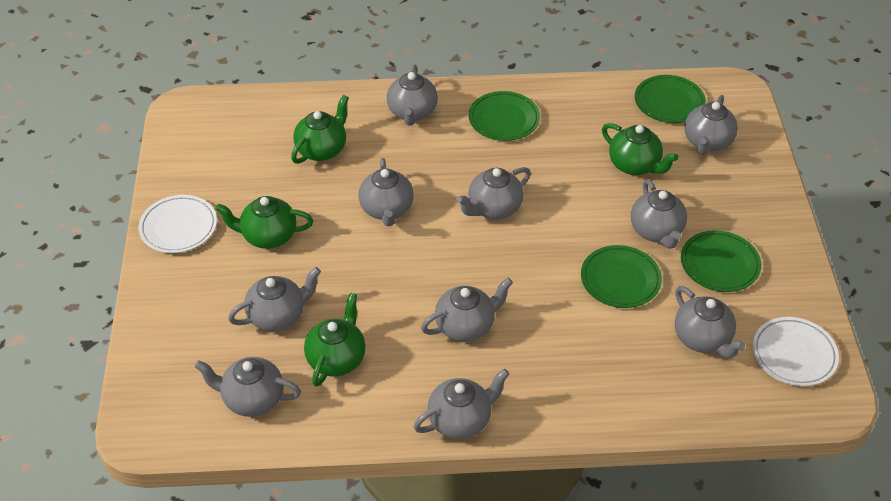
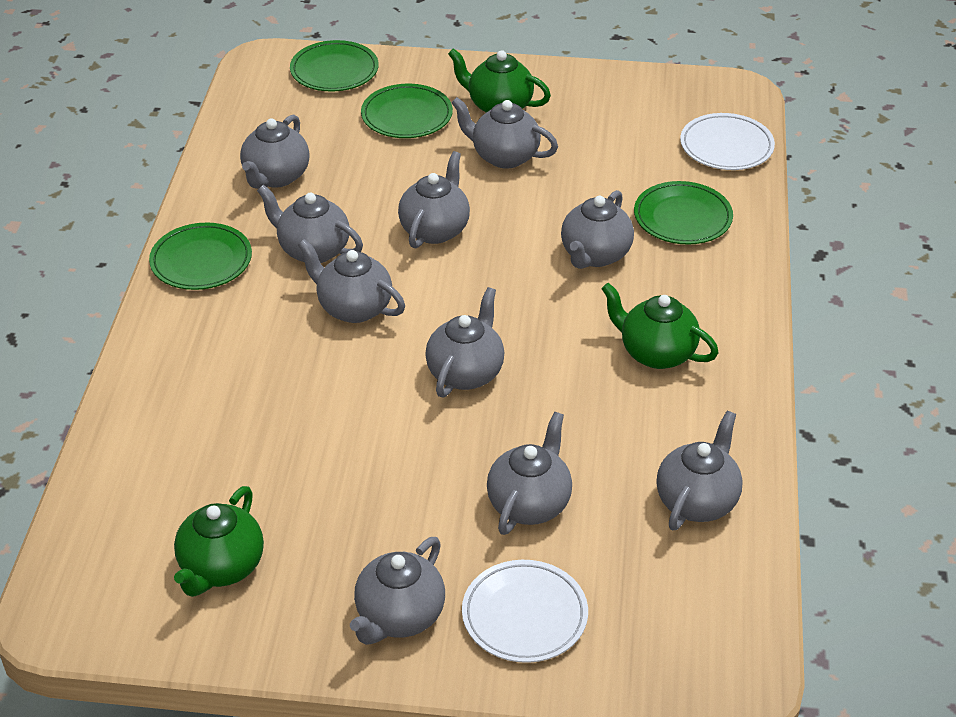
green teapot: 4 -> 3

